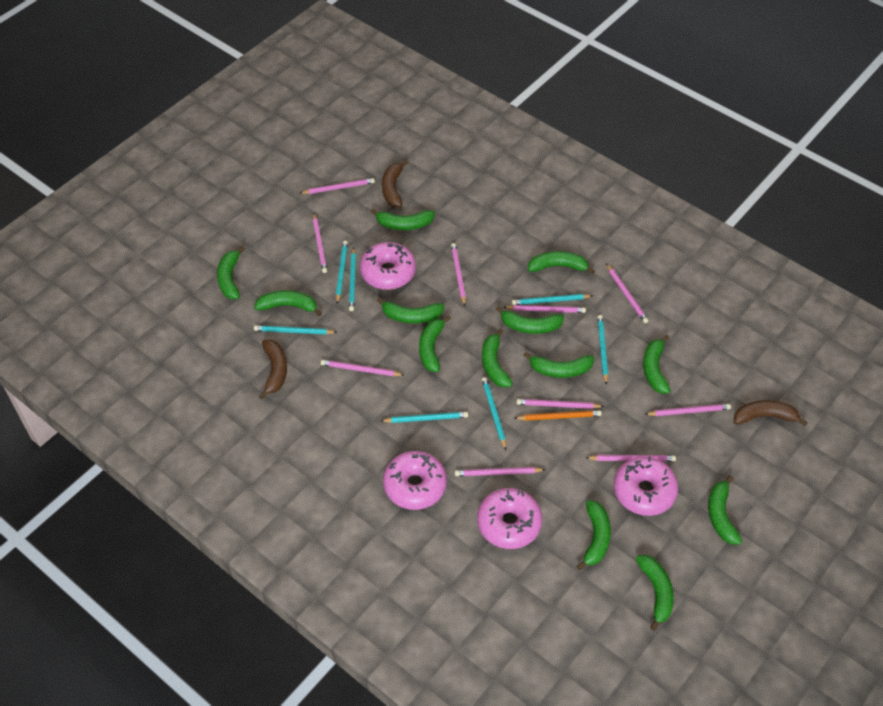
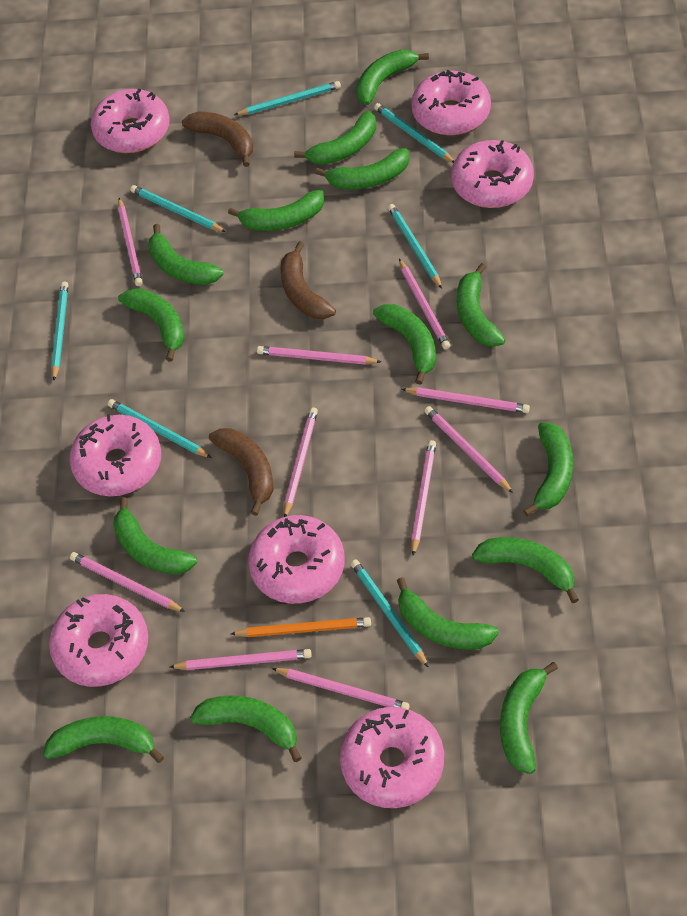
green banana: 13 -> 15
pink donut: 4 -> 7

